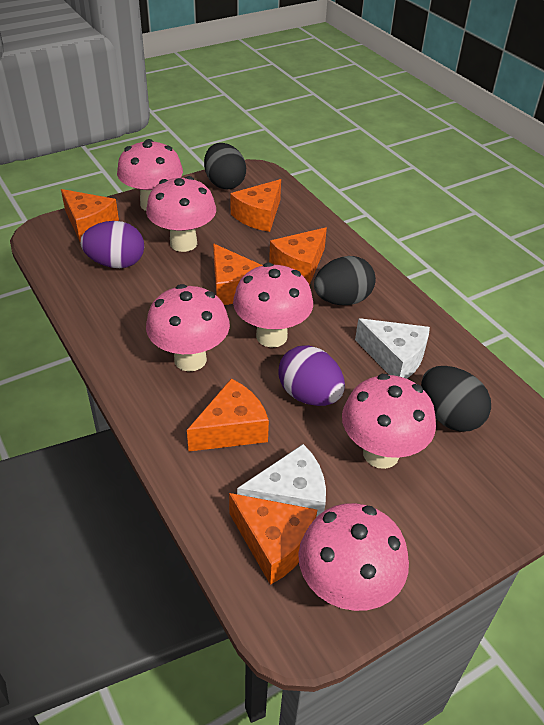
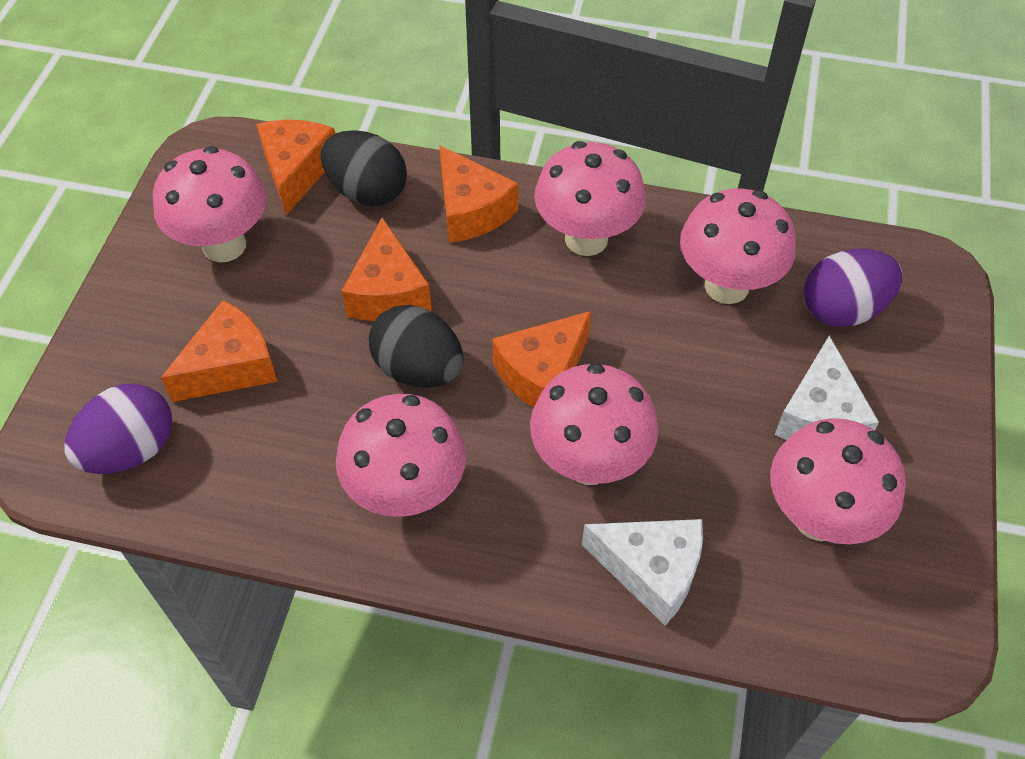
black egg: 3 -> 2
orange cheese: 6 -> 5

